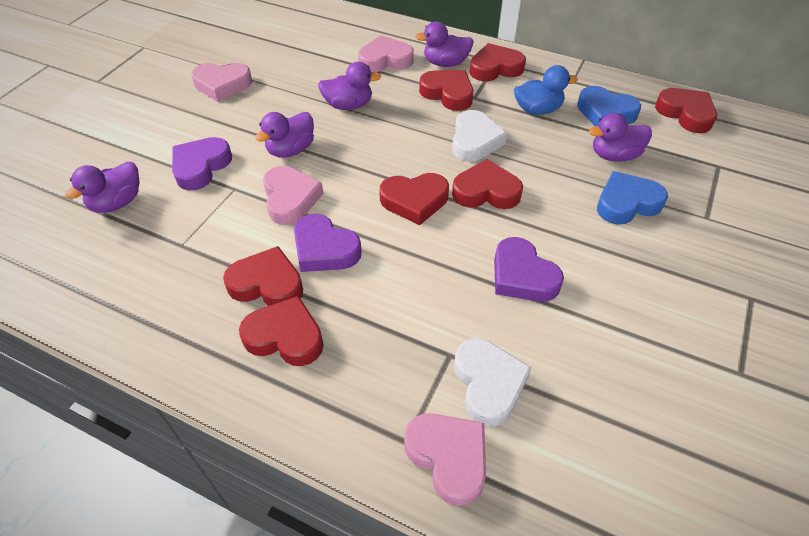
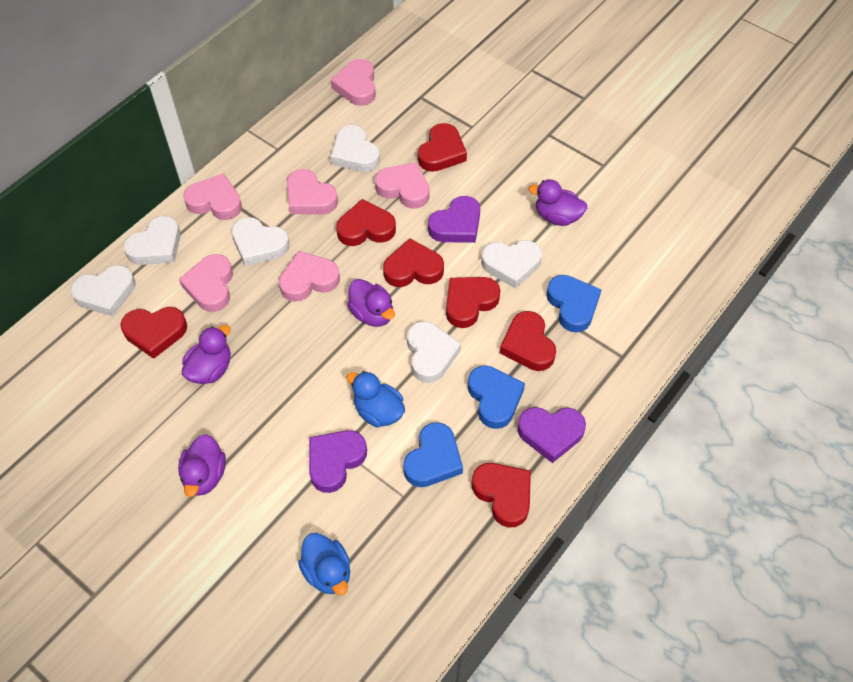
blue duck: 1 -> 2
blue heart: 2 -> 3
pink heart: 4 -> 6
purple duck: 5 -> 4
white heart: 2 -> 6

